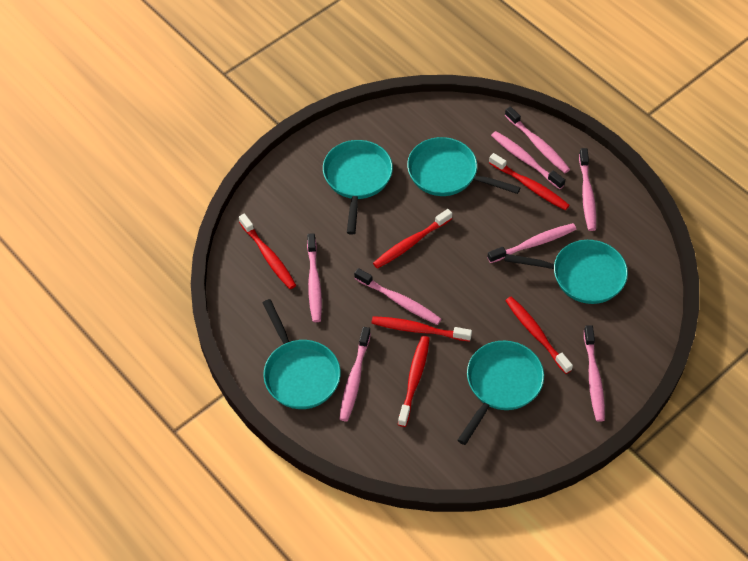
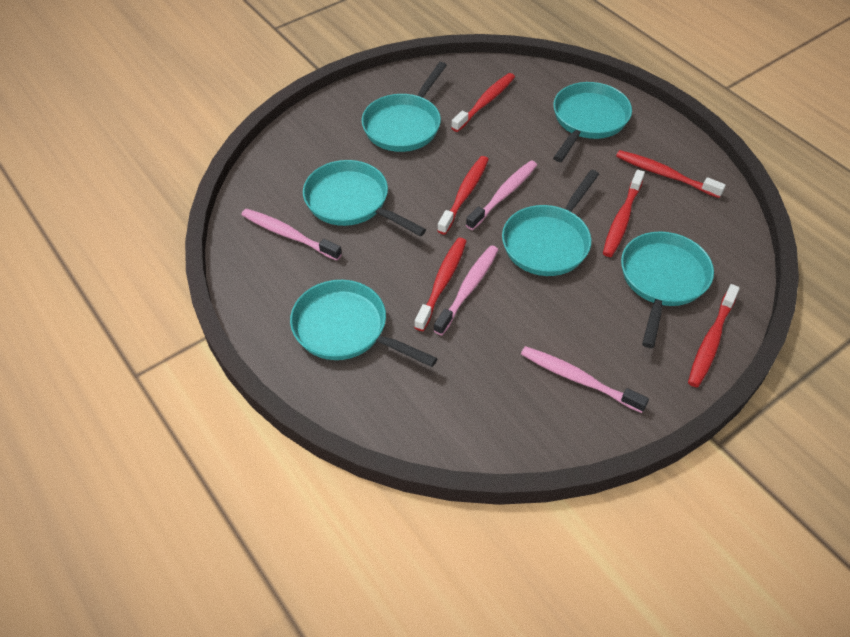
pink toothbrush: 8 -> 4
turquoise pan: 5 -> 6

